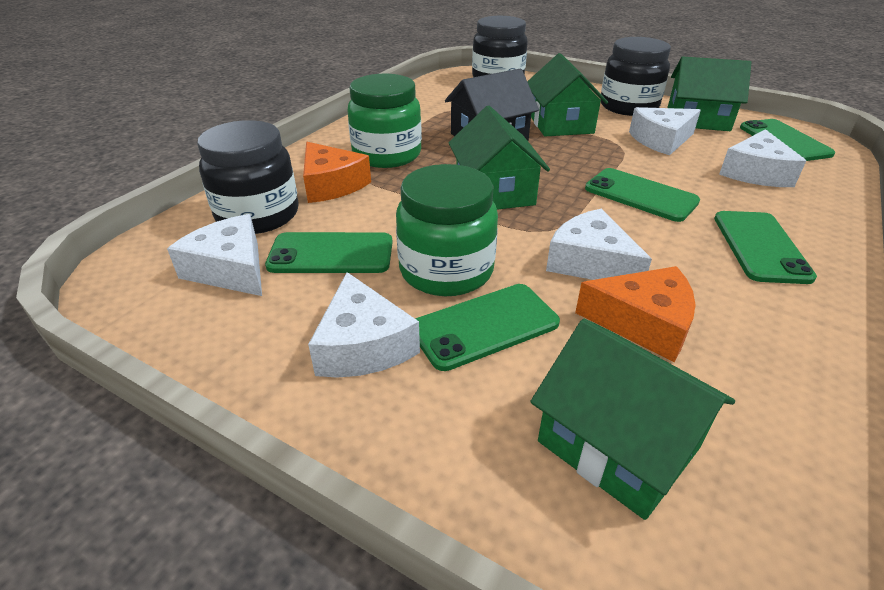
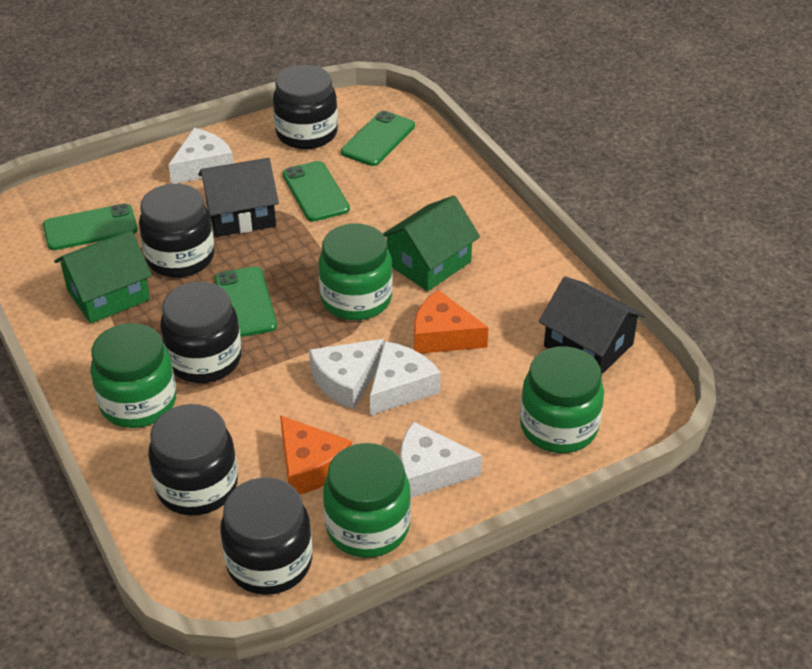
black house: 1 -> 2
black jar: 3 -> 5
green house: 4 -> 2
green jar: 2 -> 4
green phone: 5 -> 4
white cheese: 5 -> 4

